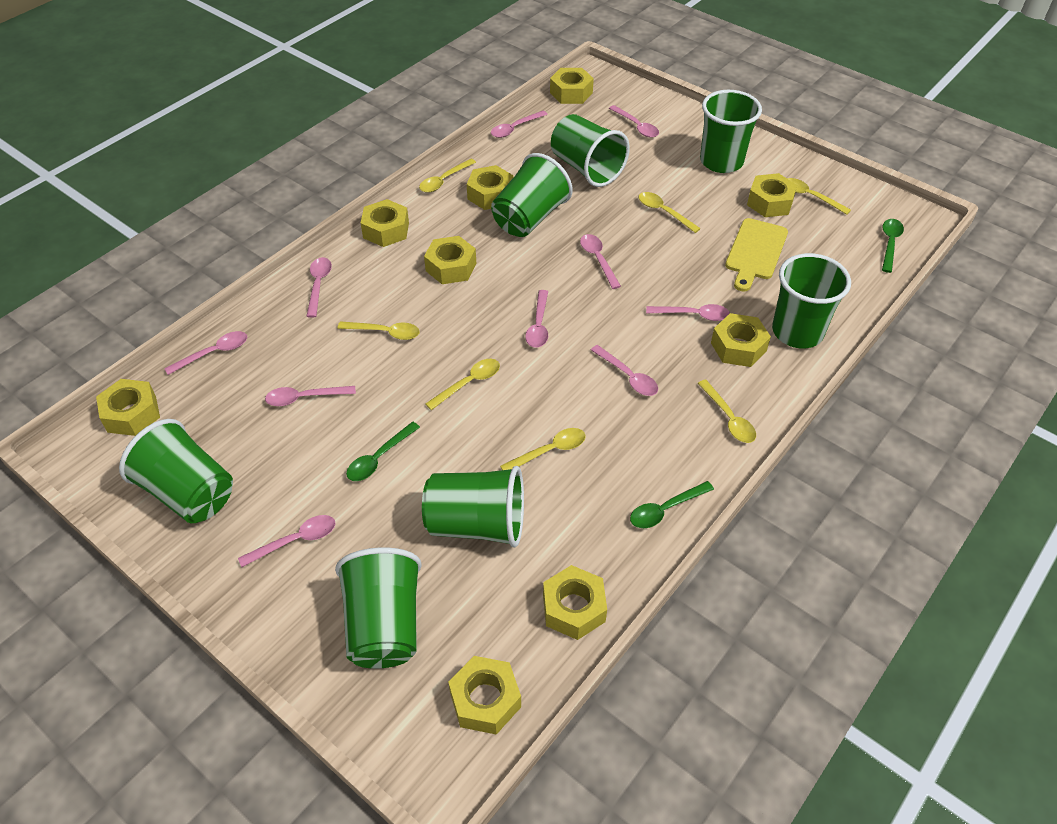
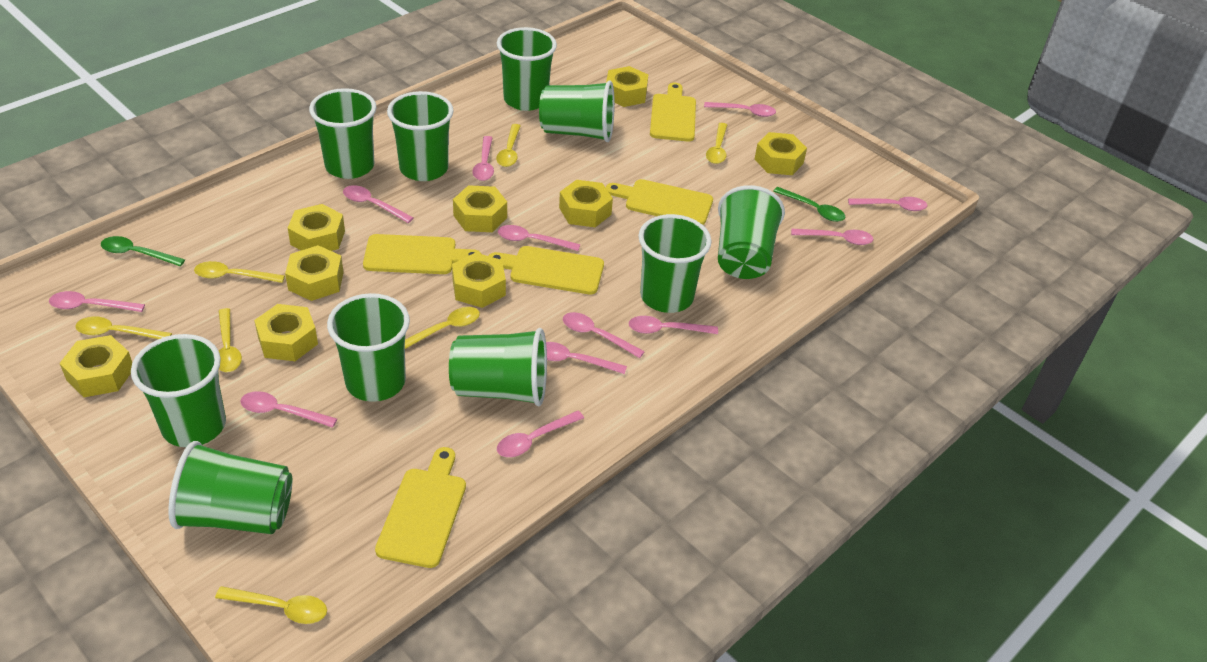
green cup: 7 -> 10
green spoon: 3 -> 2
pink spoon: 10 -> 12
yellow cutting board: 1 -> 5

